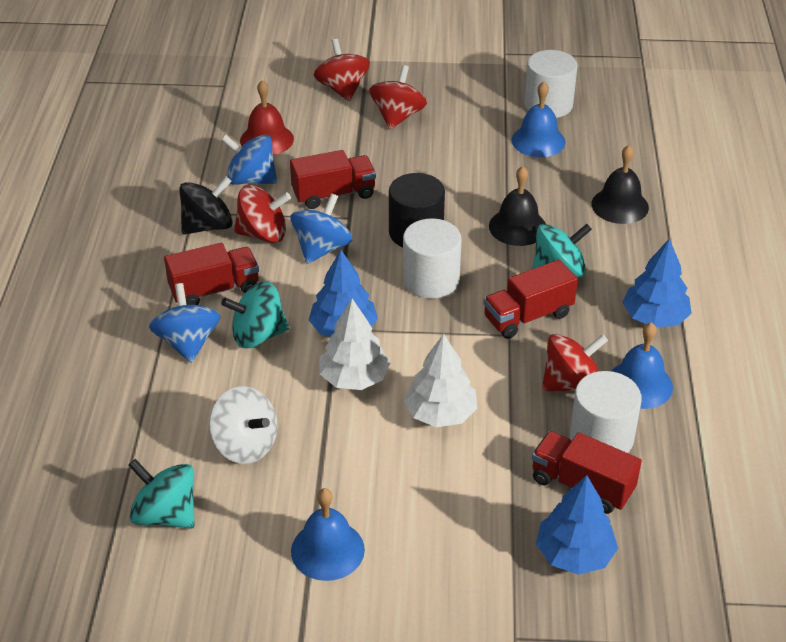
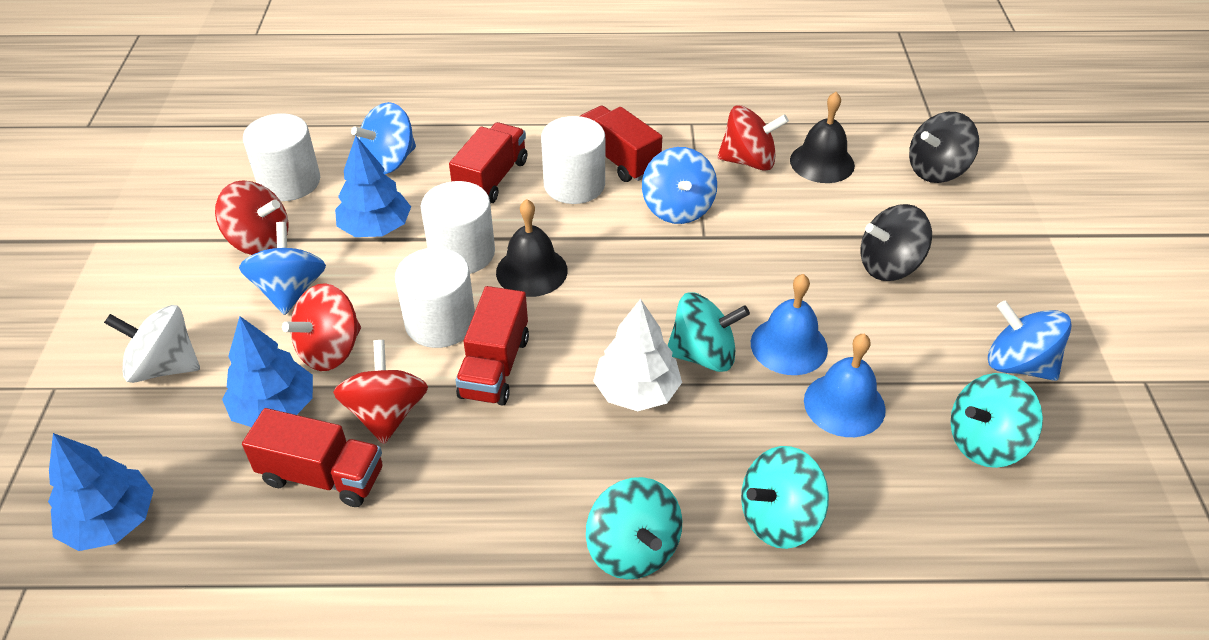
black cylinder: 1 -> 0
black spinning top: 1 -> 2
blue bell: 3 -> 2
blue spinning top: 3 -> 4
red bell: 1 -> 0
turquoise spinning top: 3 -> 4
white cylinder: 3 -> 4
white tree: 2 -> 1

